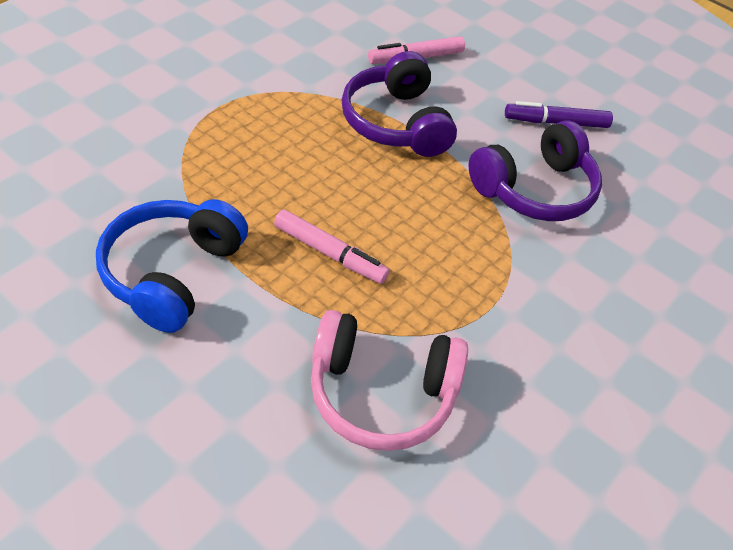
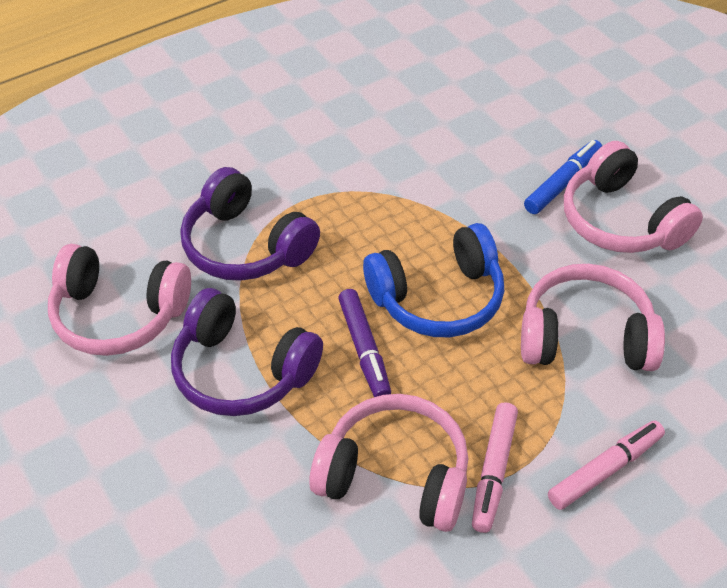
blue marker: 0 -> 1
pink headphones: 1 -> 4

